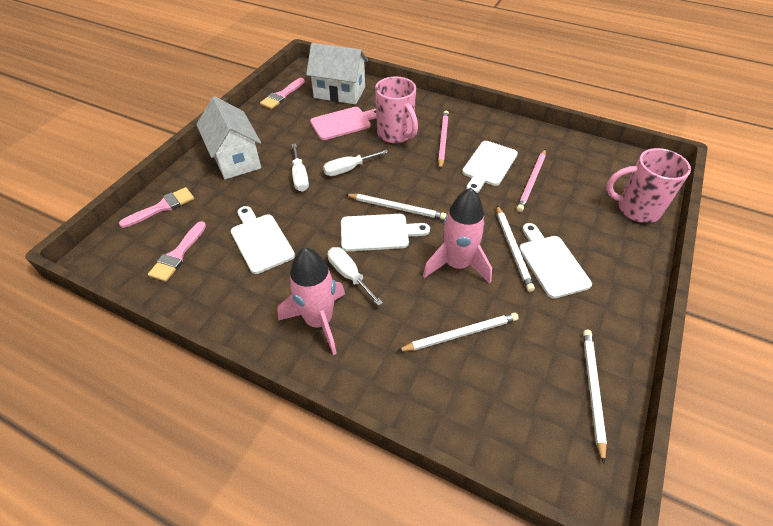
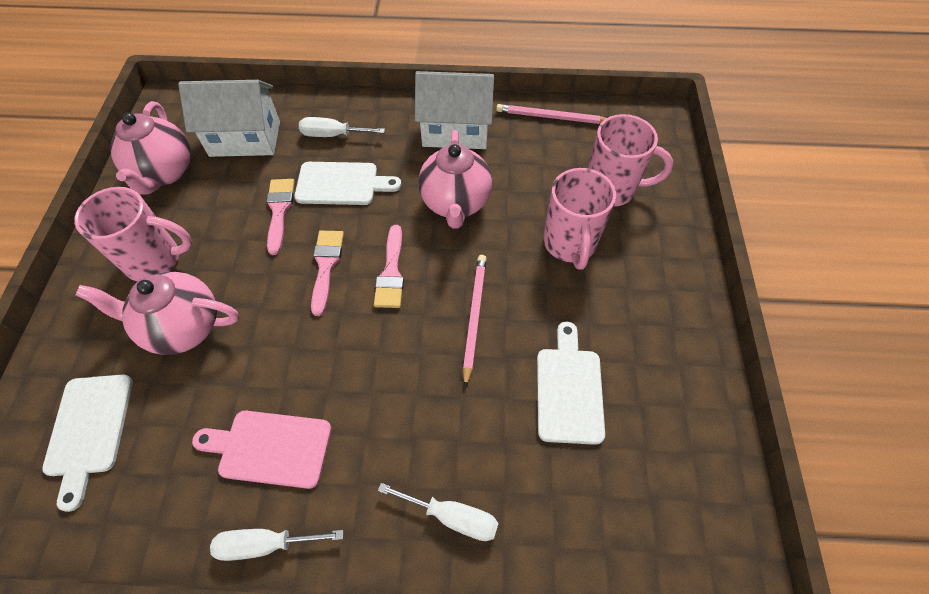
pink mug: 2 -> 3
pink rocket: 2 -> 0
pink teapot: 0 -> 3
white cutting board: 4 -> 3
white pencil: 4 -> 0

